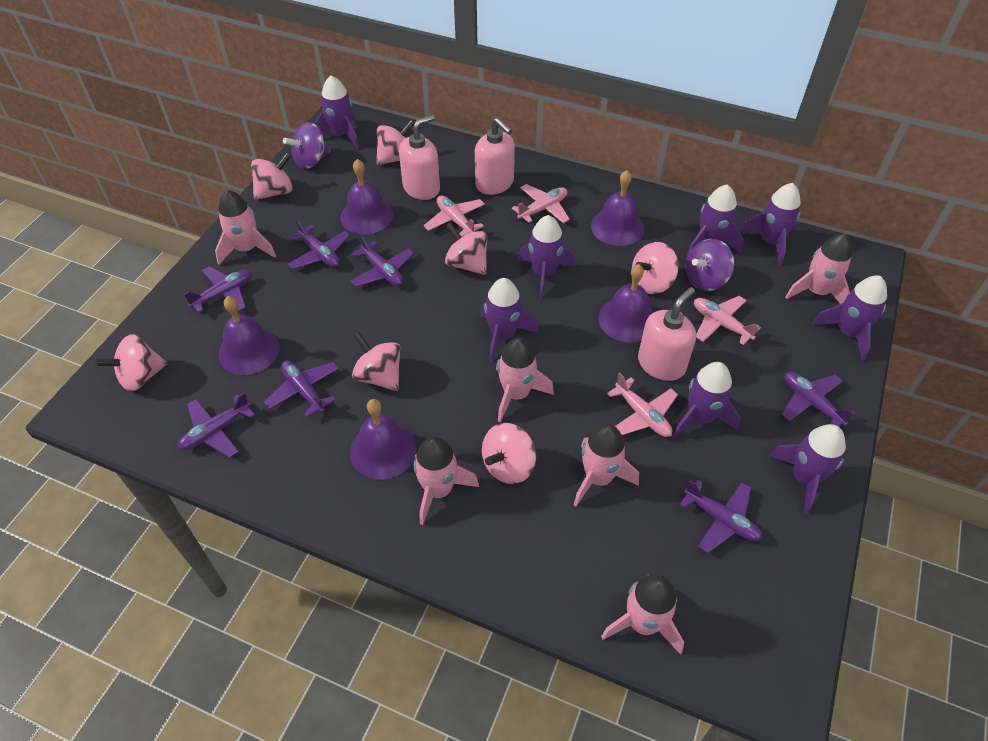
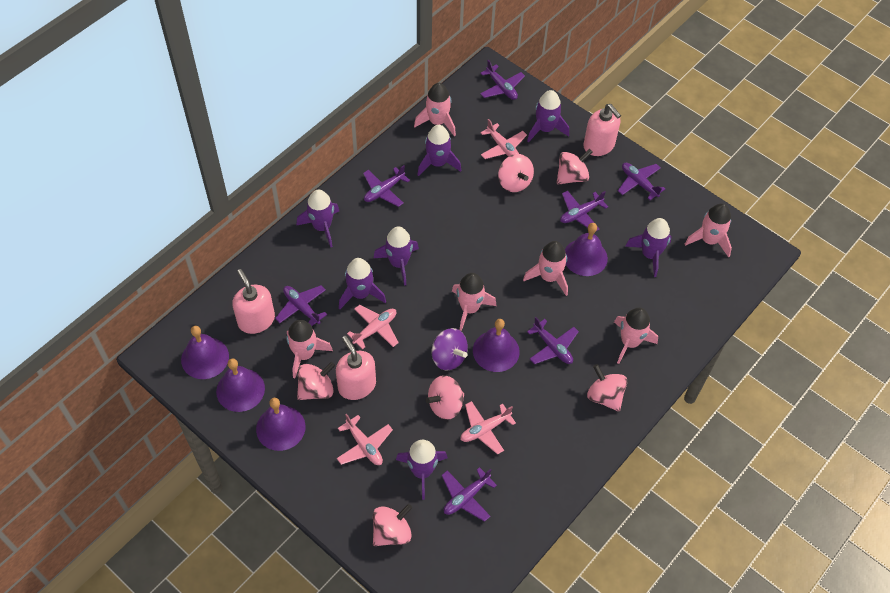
pink spinning top: 7 -> 6
purple rocket: 8 -> 7
purple spinning top: 2 -> 1

